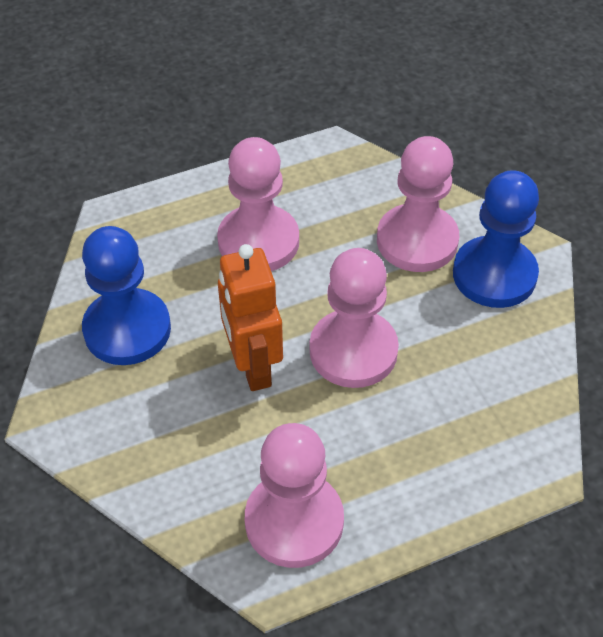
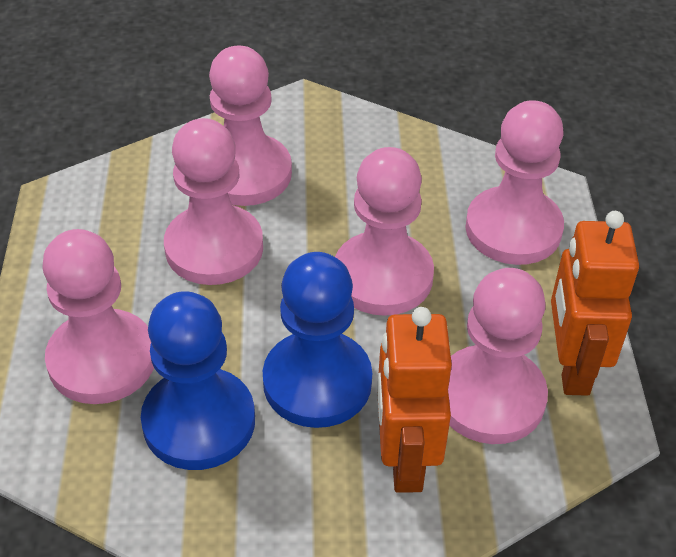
orange robot: 1 -> 2
pink pawn: 4 -> 6

